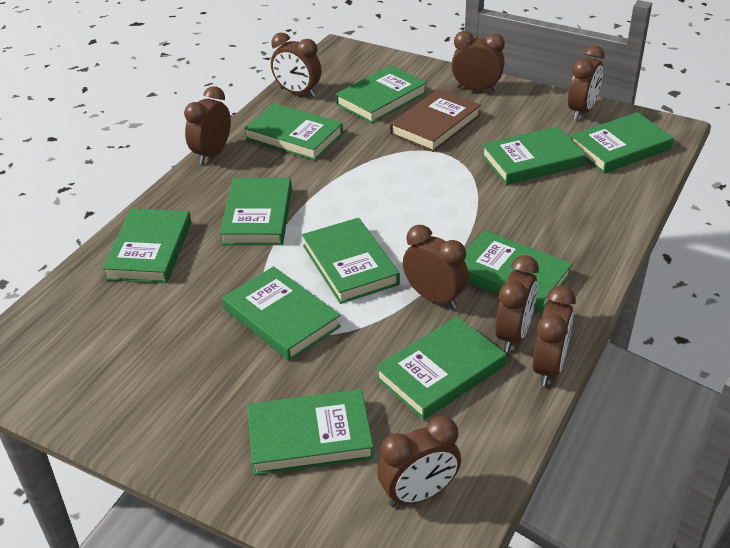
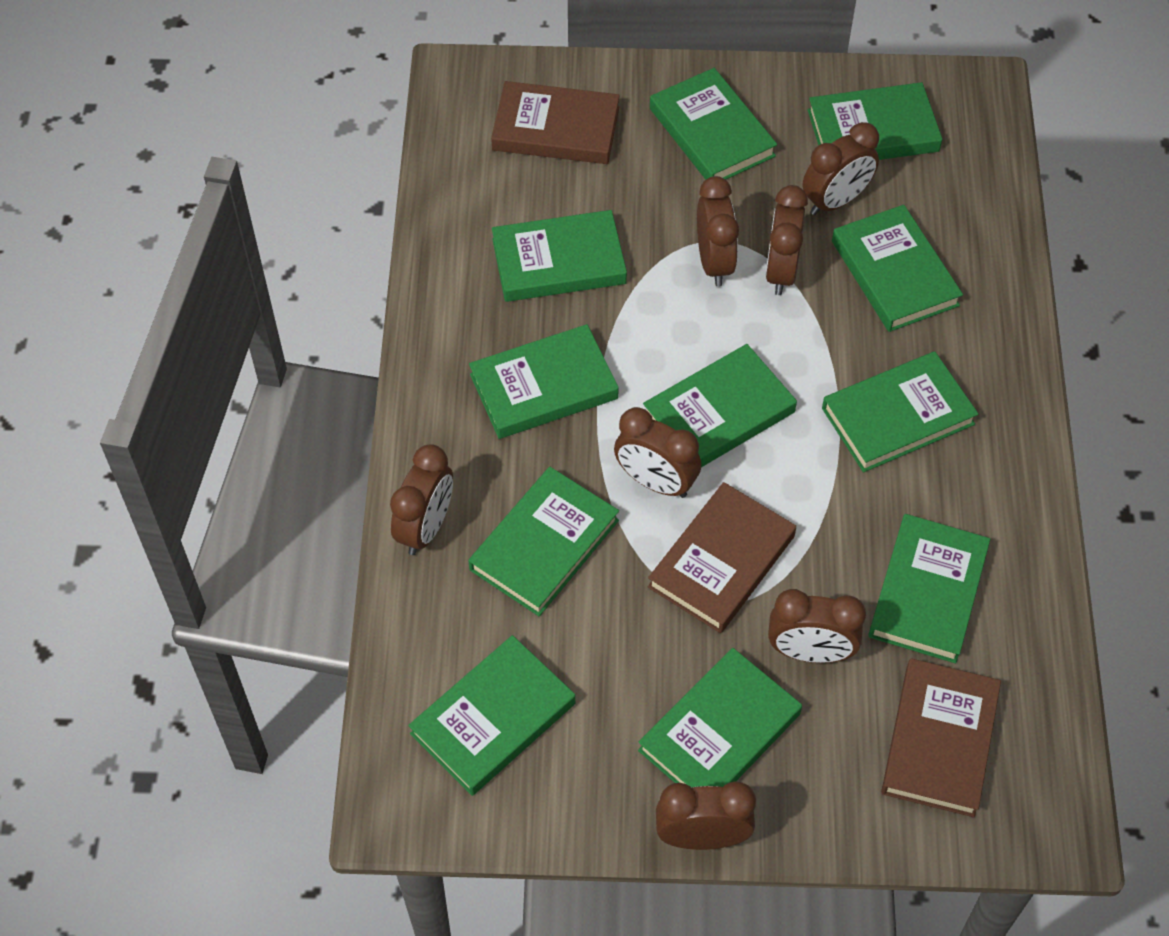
brown book: 1 -> 3
brown clock: 8 -> 7

